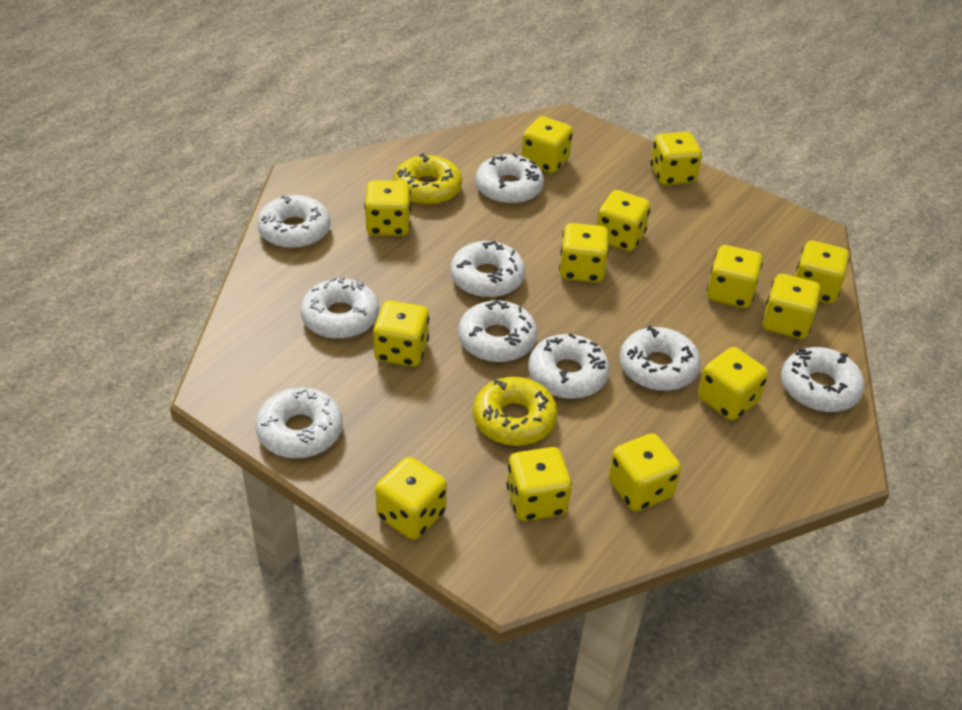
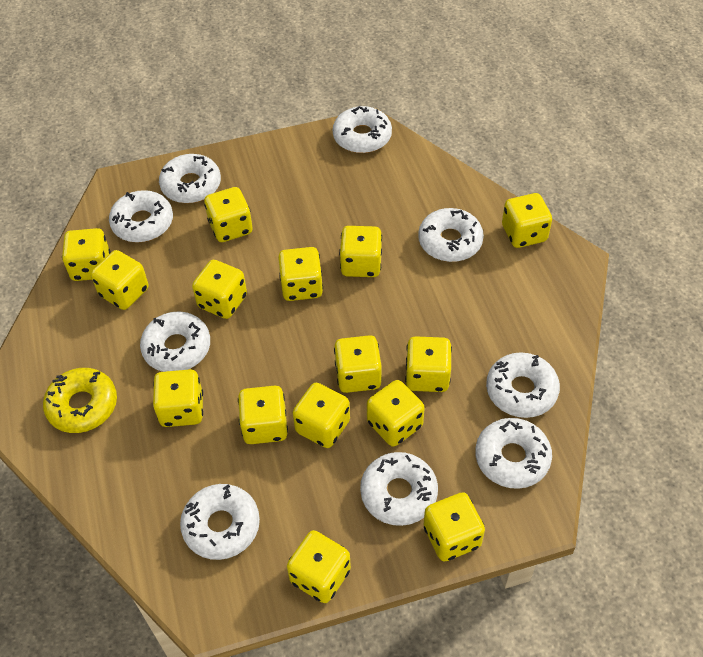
yellow dice: 13 -> 15
yellow donut: 2 -> 1

